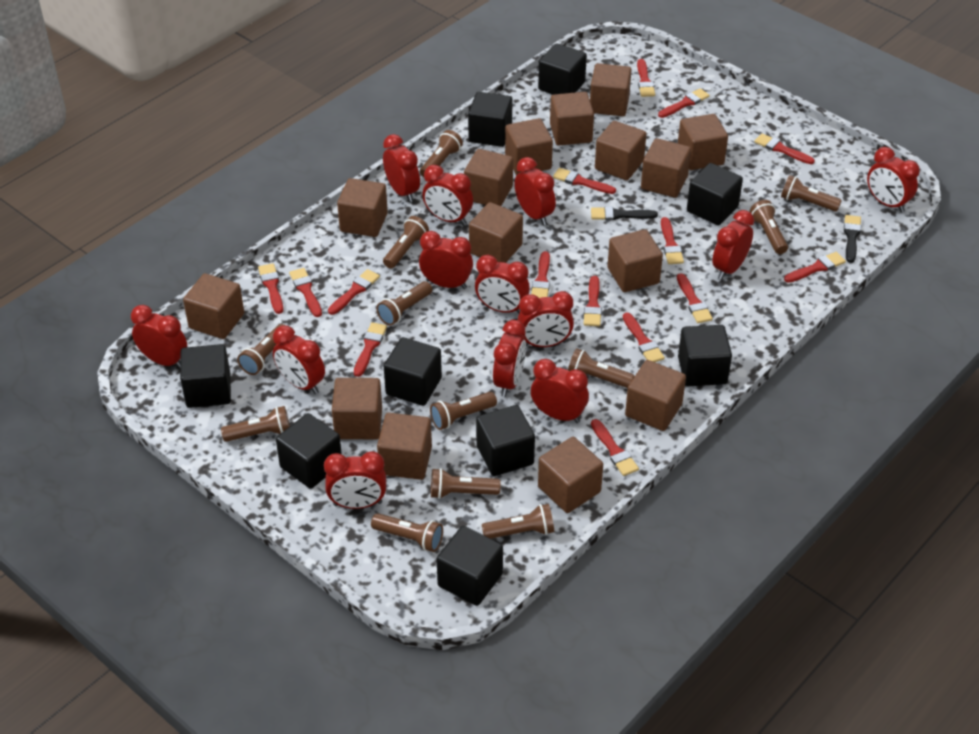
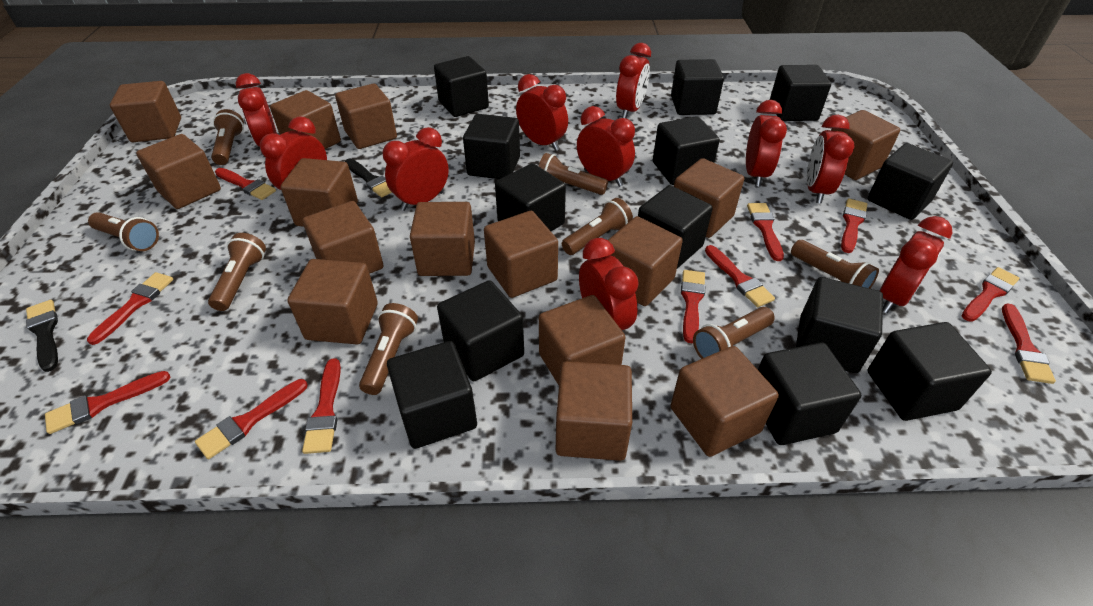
black cube: 9 -> 13
brown flashlight: 12 -> 8
red brush: 15 -> 11
red clock: 13 -> 10

